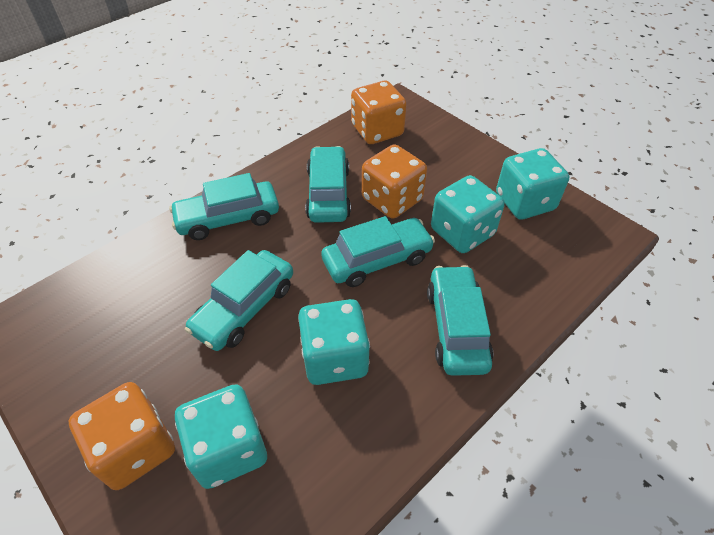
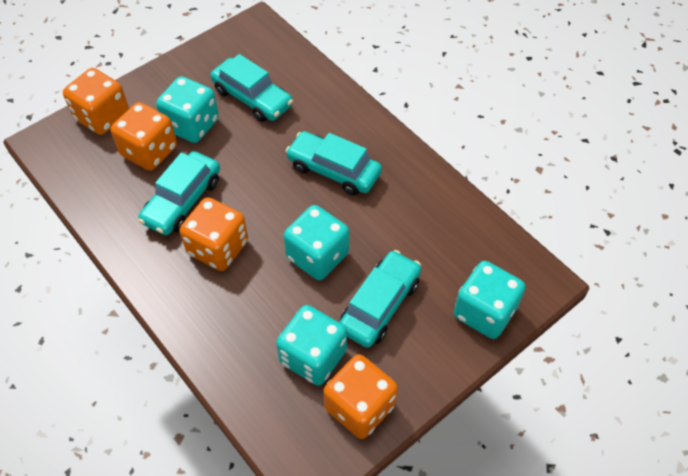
orange dice: 3 -> 4
turquoise car: 5 -> 4

